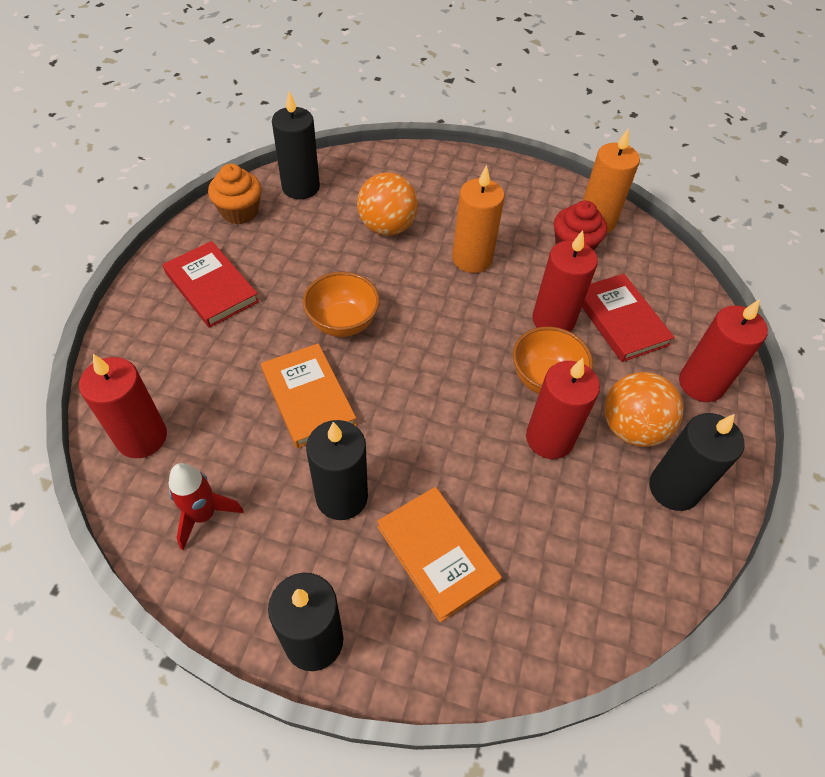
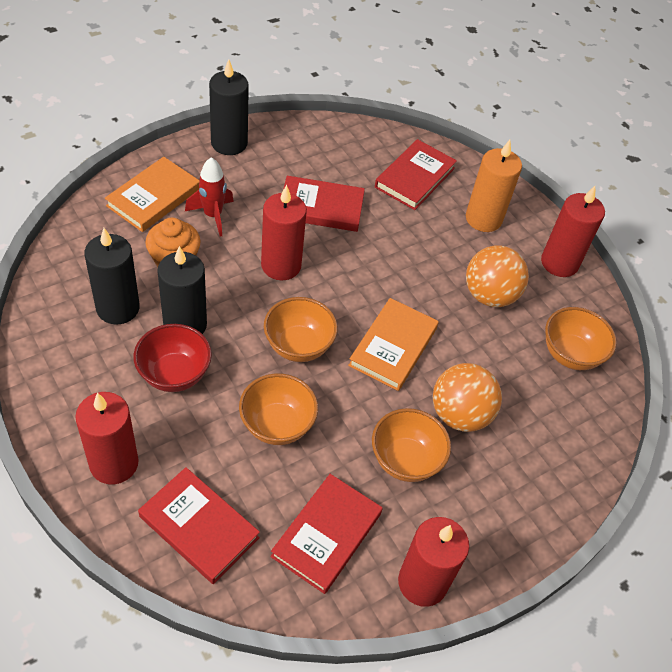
black candle: 4 -> 3
orange bowl: 2 -> 4
orange candle: 2 -> 1
red book: 2 -> 4
red bowl: 0 -> 1
red cupcake: 1 -> 0

